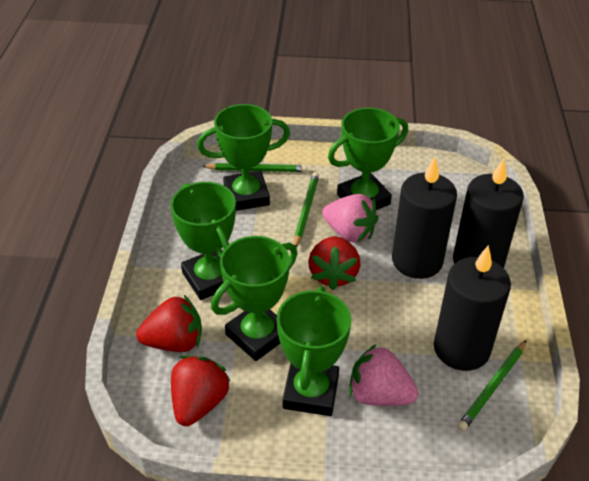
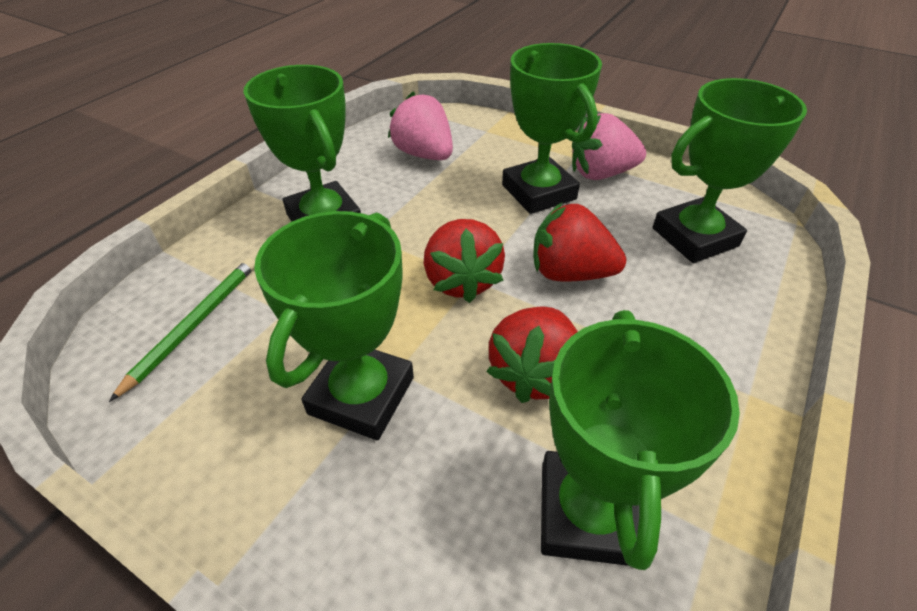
black candle: 3 -> 0
green pencil: 3 -> 1

